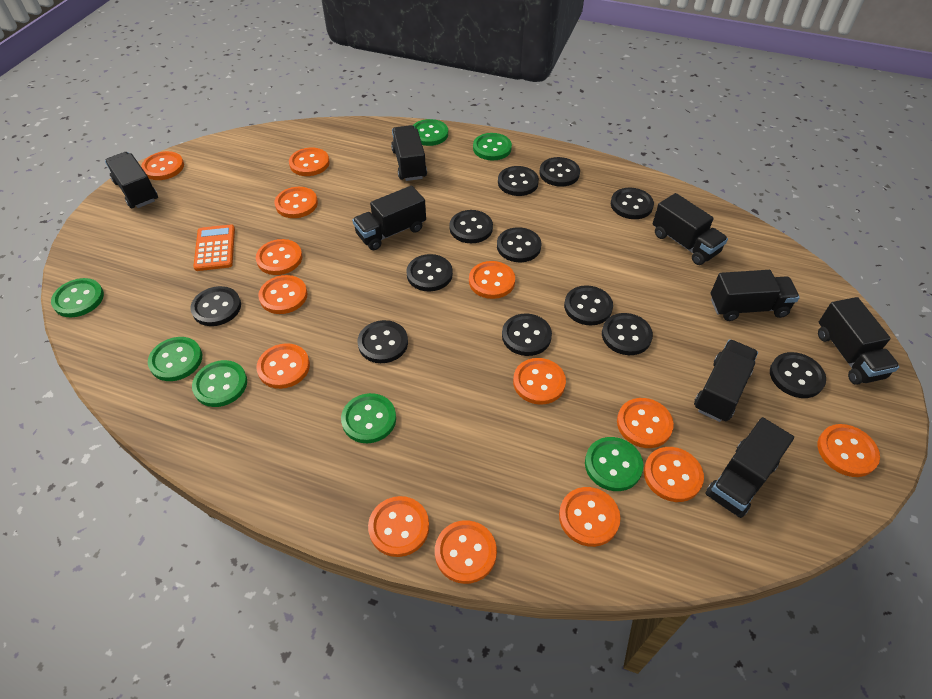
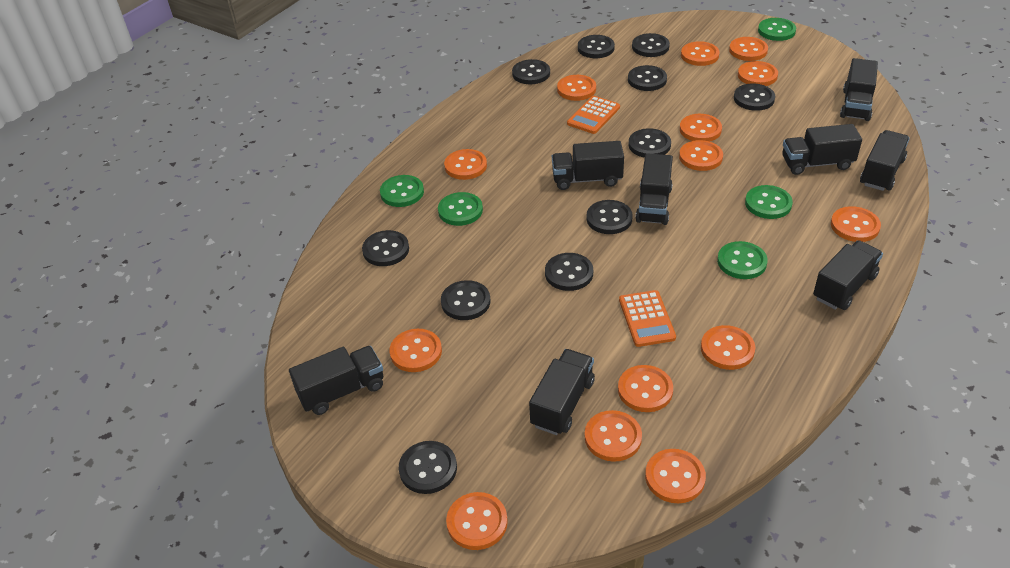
black button: 12 -> 11
green button: 7 -> 5
orange calculator: 1 -> 2

